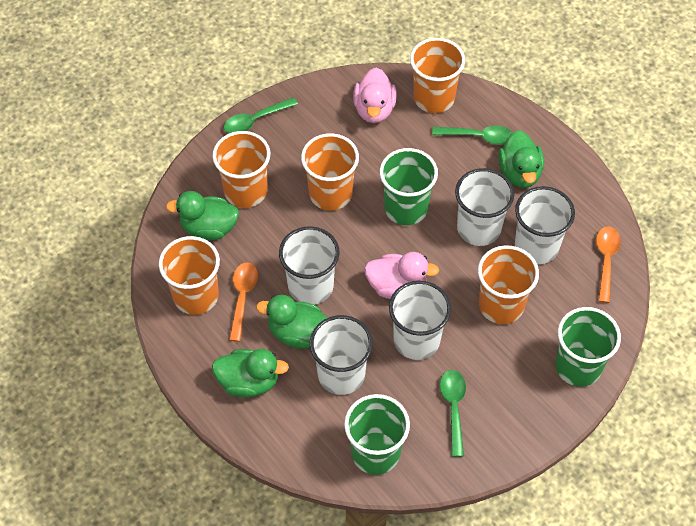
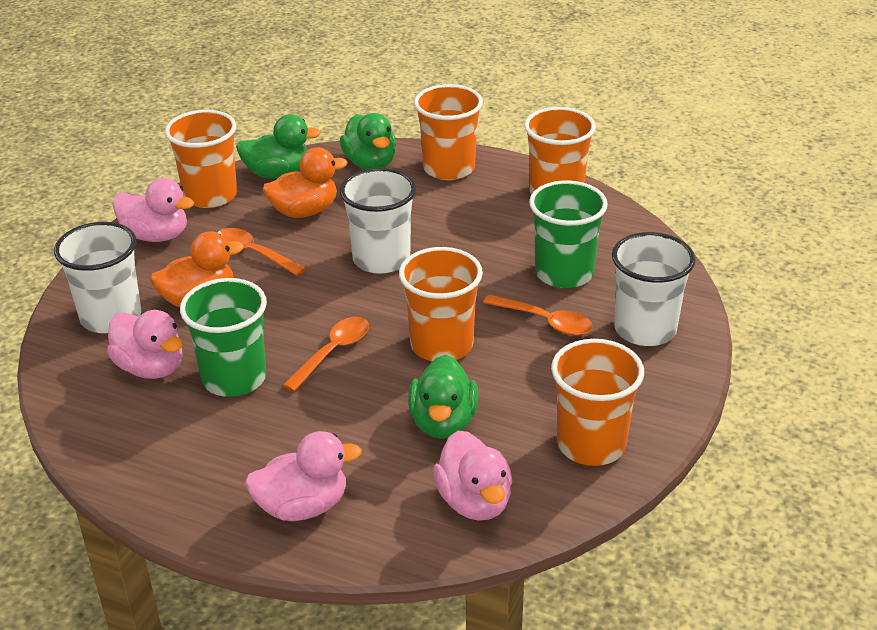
green cup: 3 -> 2
green duck: 4 -> 3
green spoon: 3 -> 0
orange duck: 0 -> 2
orange spoon: 2 -> 3
pink duck: 2 -> 4
white cup: 5 -> 3

